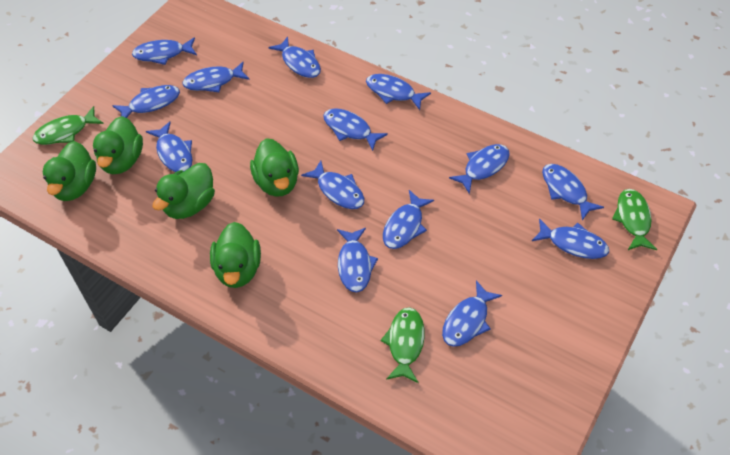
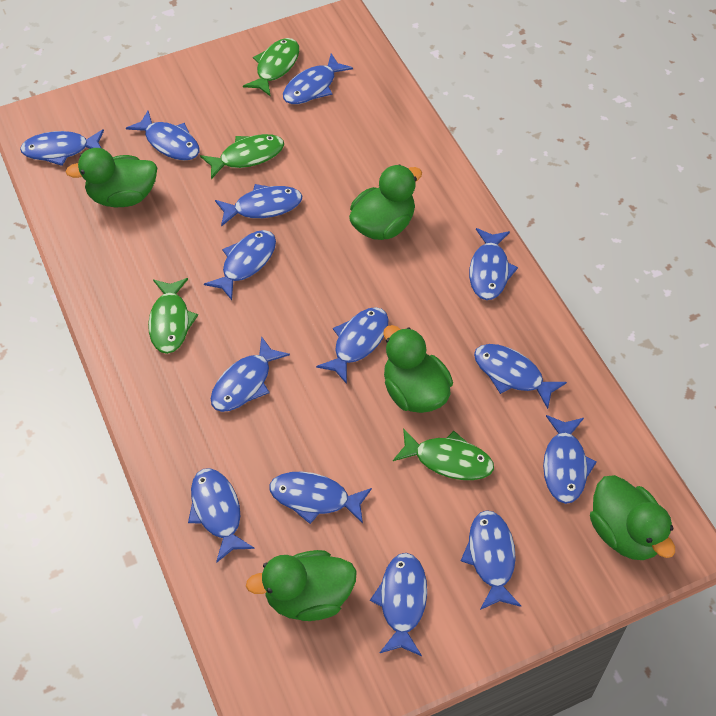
green fish: 3 -> 4

